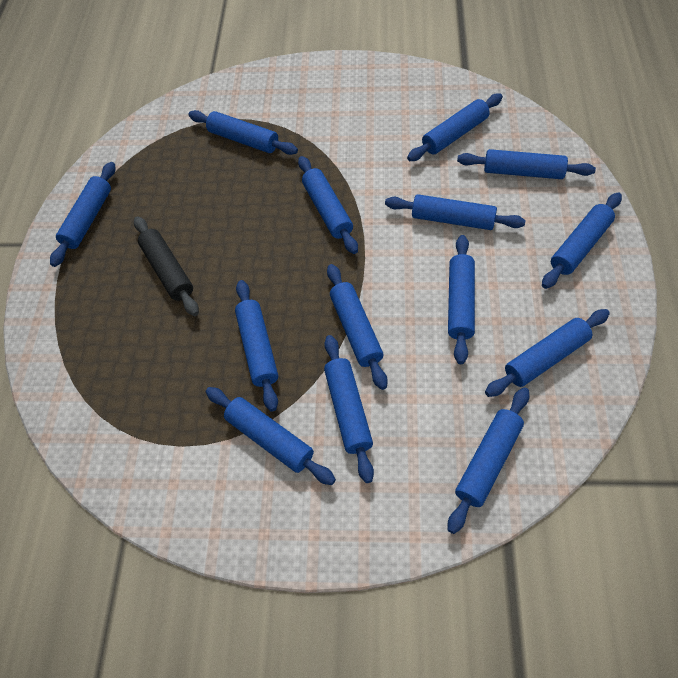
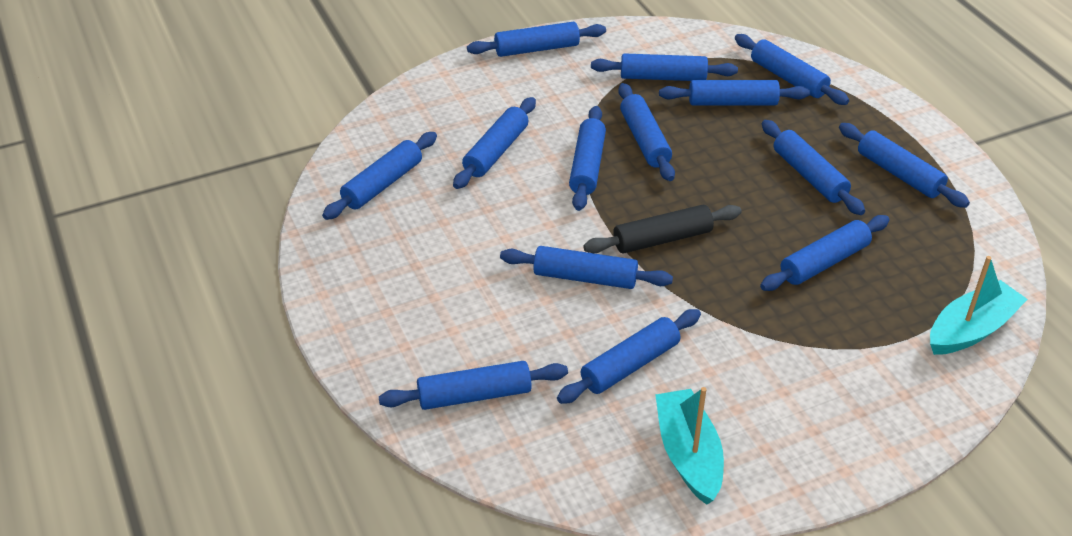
turquoise boat: 0 -> 2

